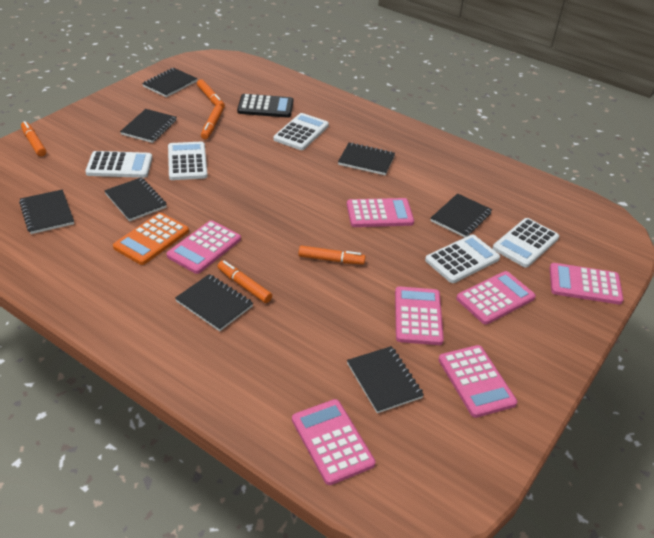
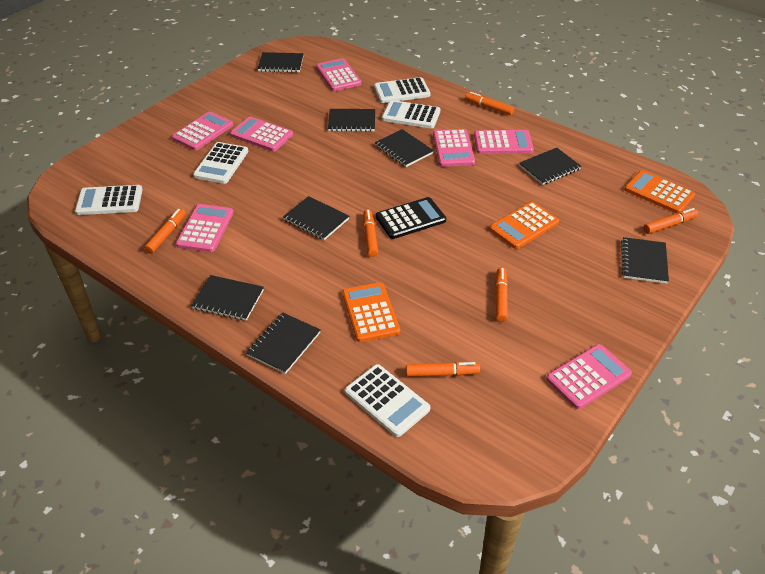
orange calculator: 1 -> 3
orange marker: 5 -> 6

